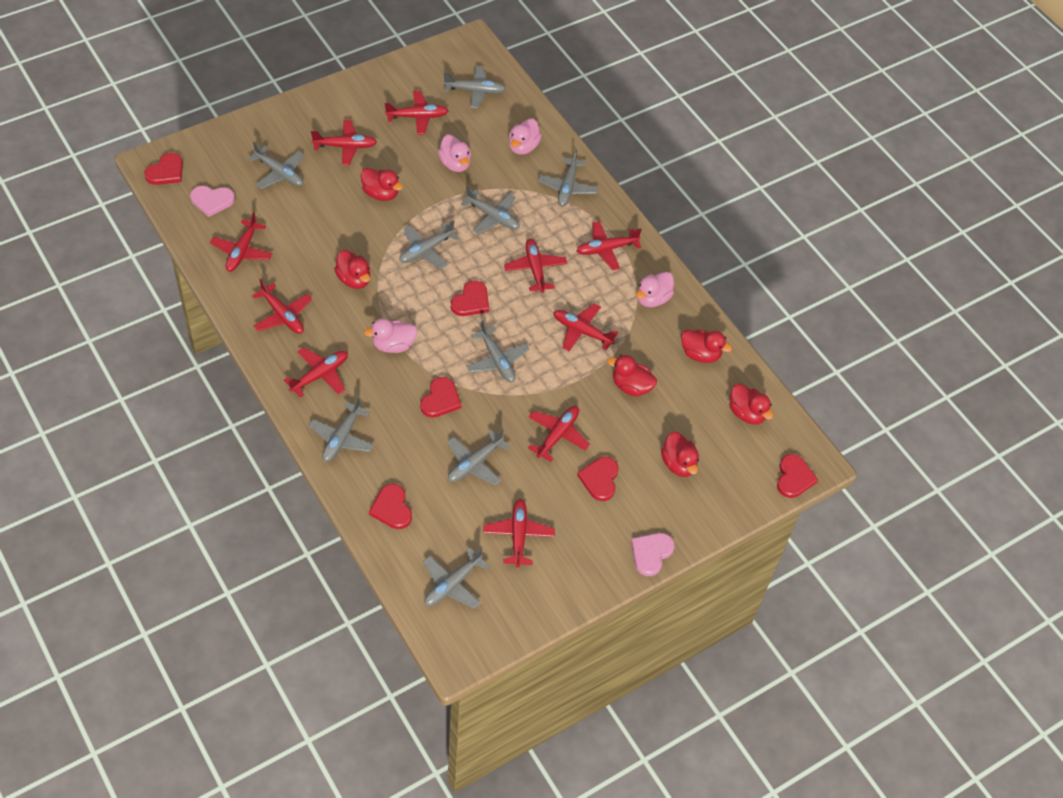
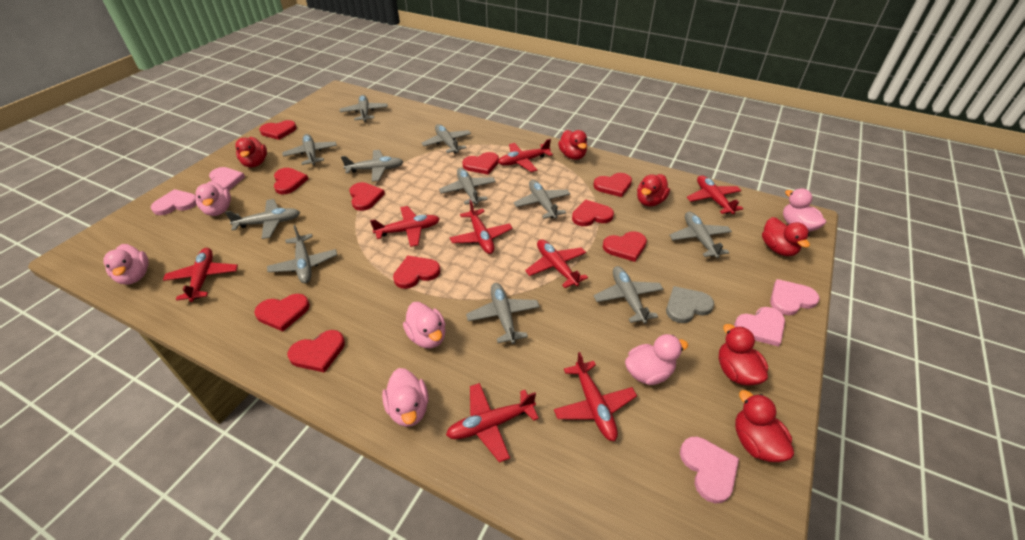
grey heart: 0 -> 1
grey plane: 9 -> 11
pink duck: 4 -> 6
pink heart: 2 -> 5
red heart: 6 -> 10
red plane: 10 -> 8

